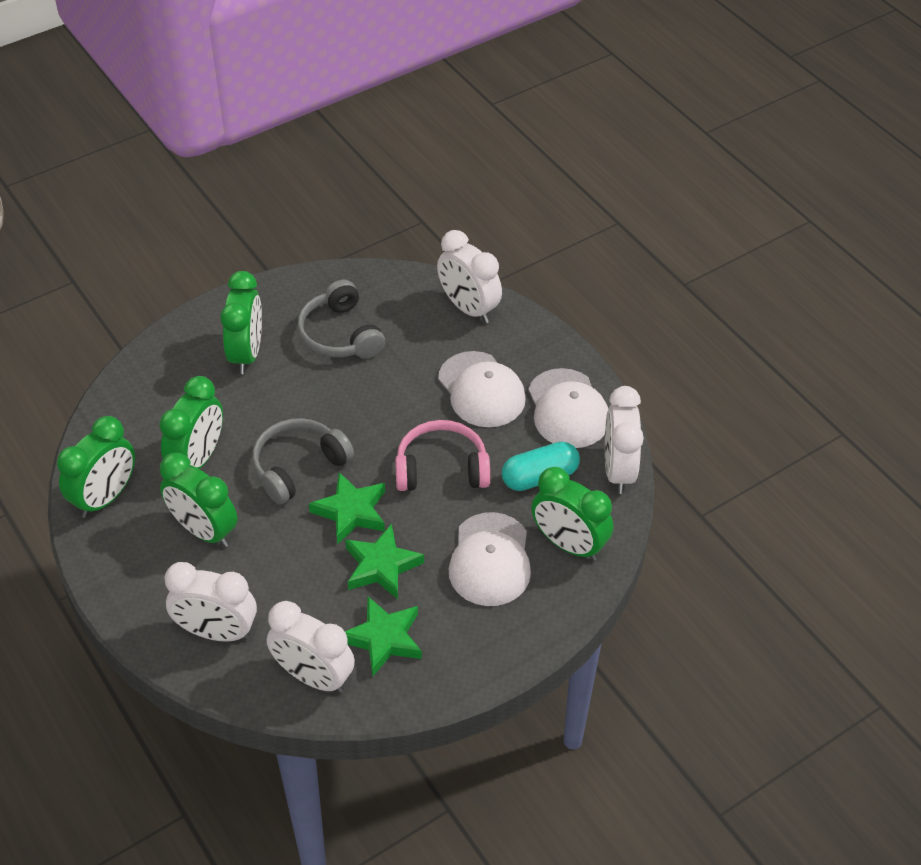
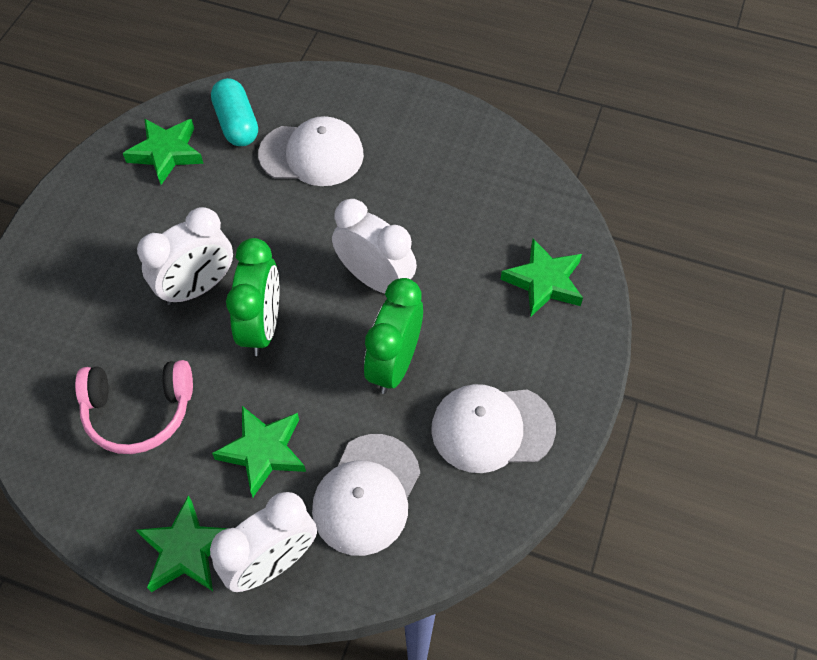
green clock: 5 -> 2
green star: 3 -> 4
grey headphones: 2 -> 0
white clock: 4 -> 3

